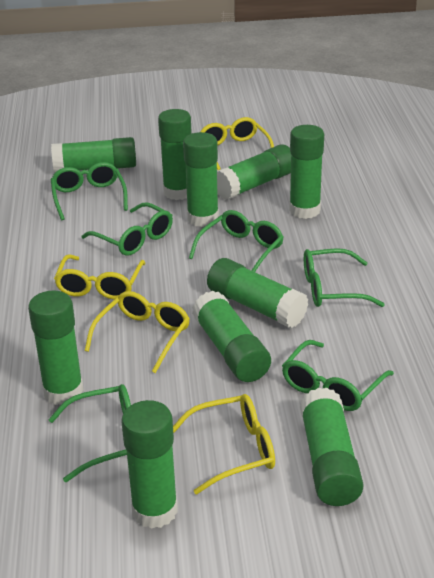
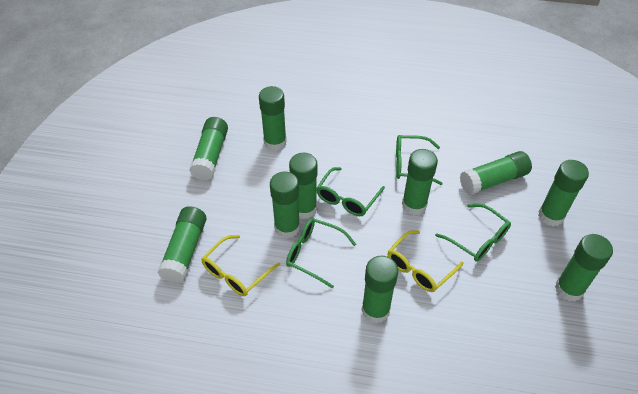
green glasses: 6 -> 4
yellow glasses: 4 -> 2

